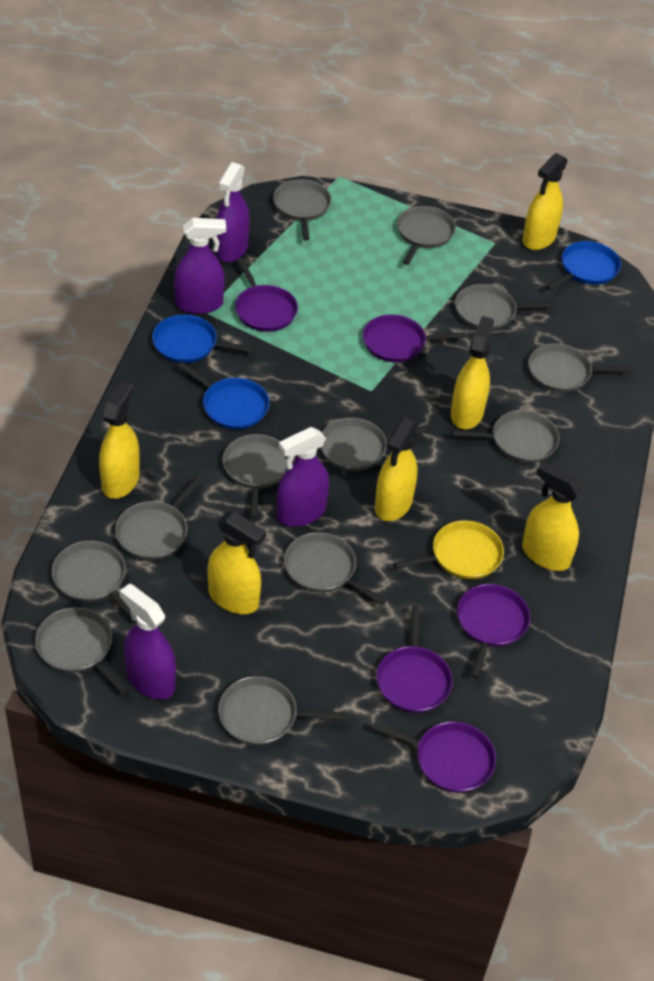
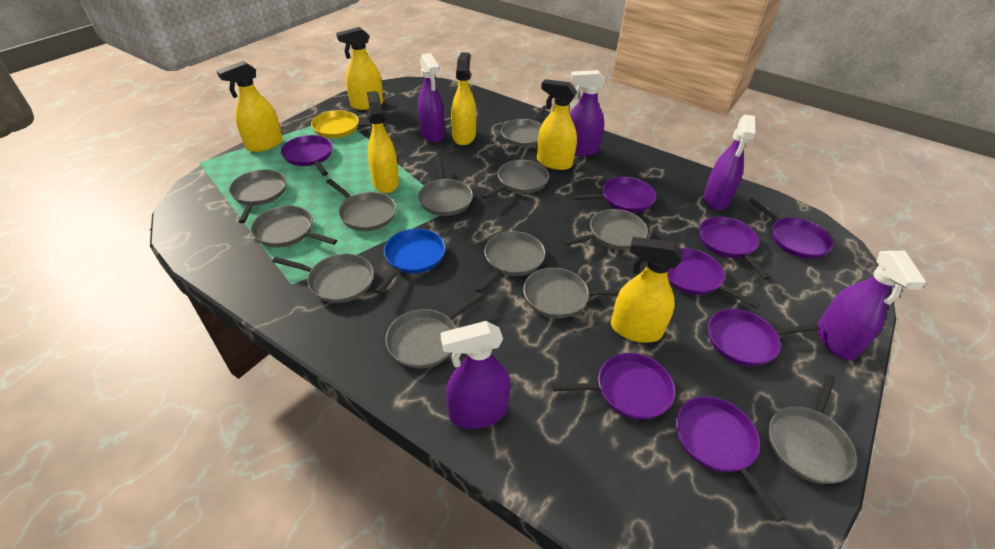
blue pan: 3 -> 1
purple pan: 5 -> 8
purple spray bottle: 4 -> 5

